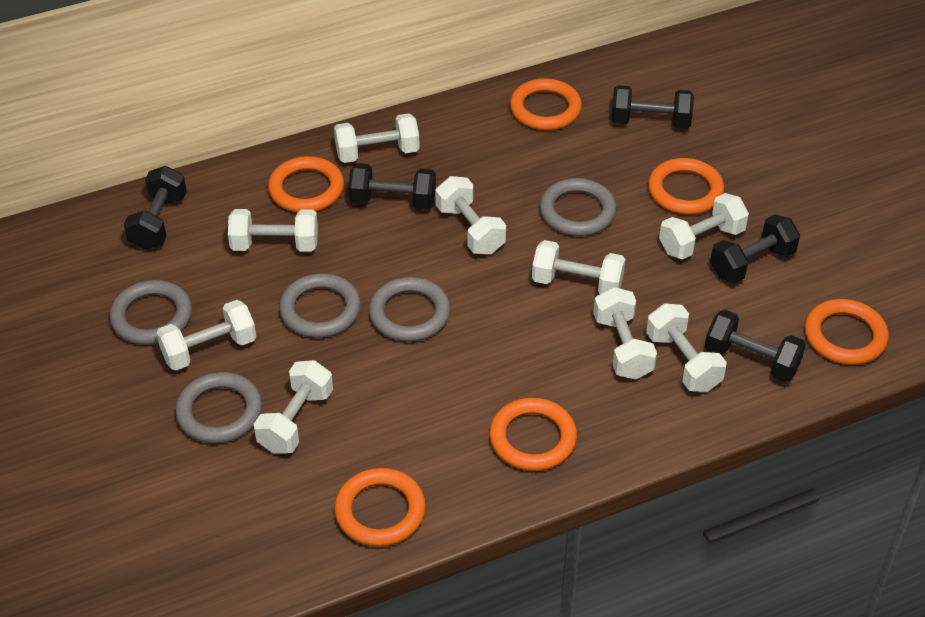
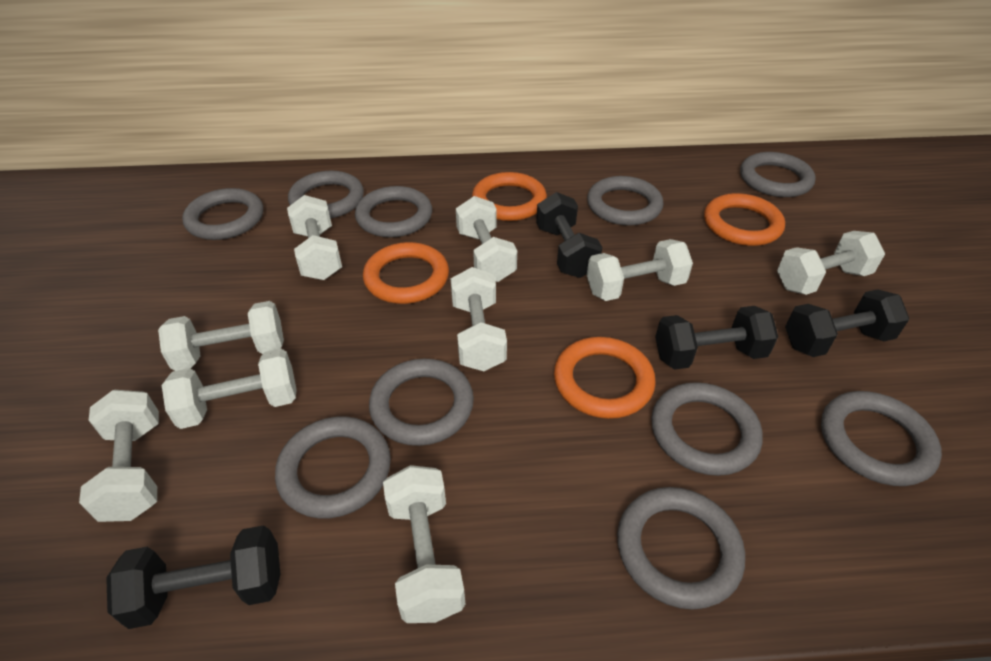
black dumbbell: 5 -> 4
grey ring: 5 -> 10
orange ring: 6 -> 4

